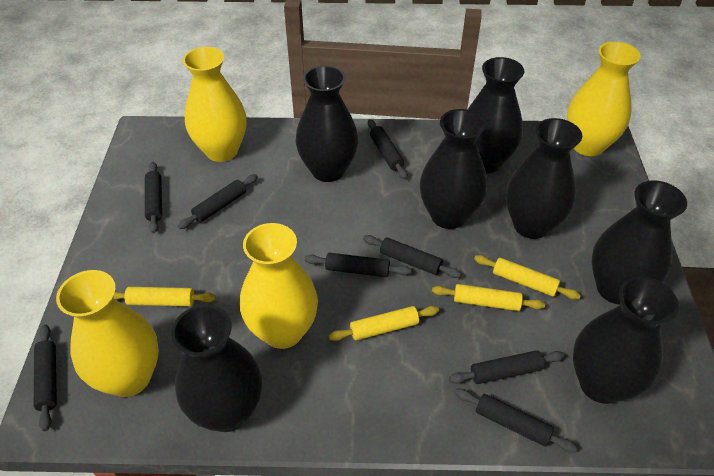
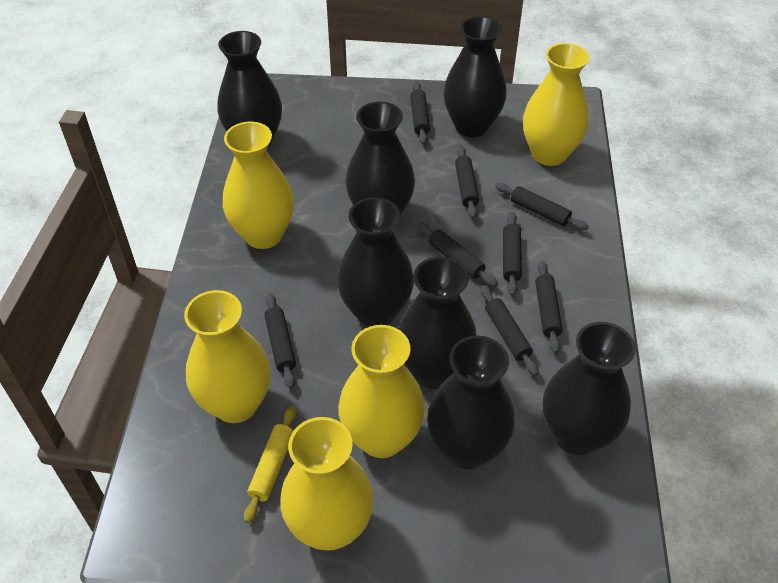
yellow rolling pin: 4 -> 1
yellow vase: 4 -> 5

